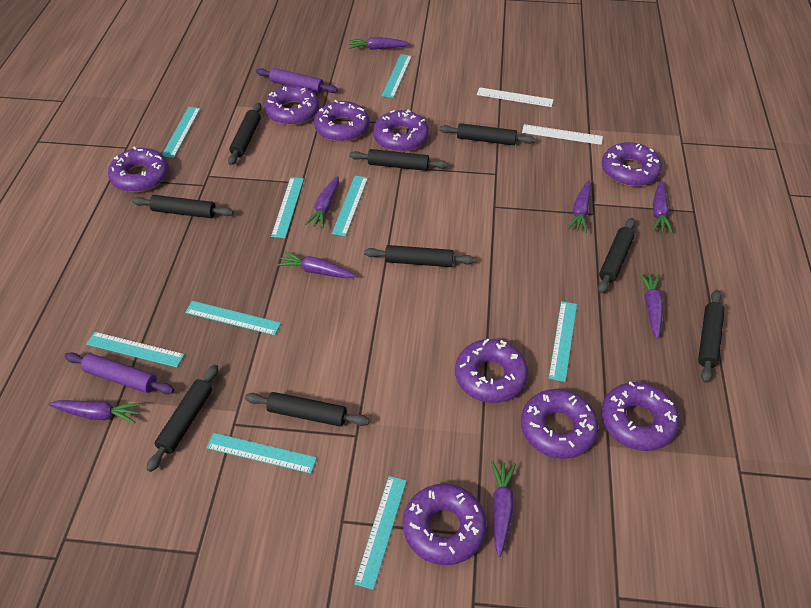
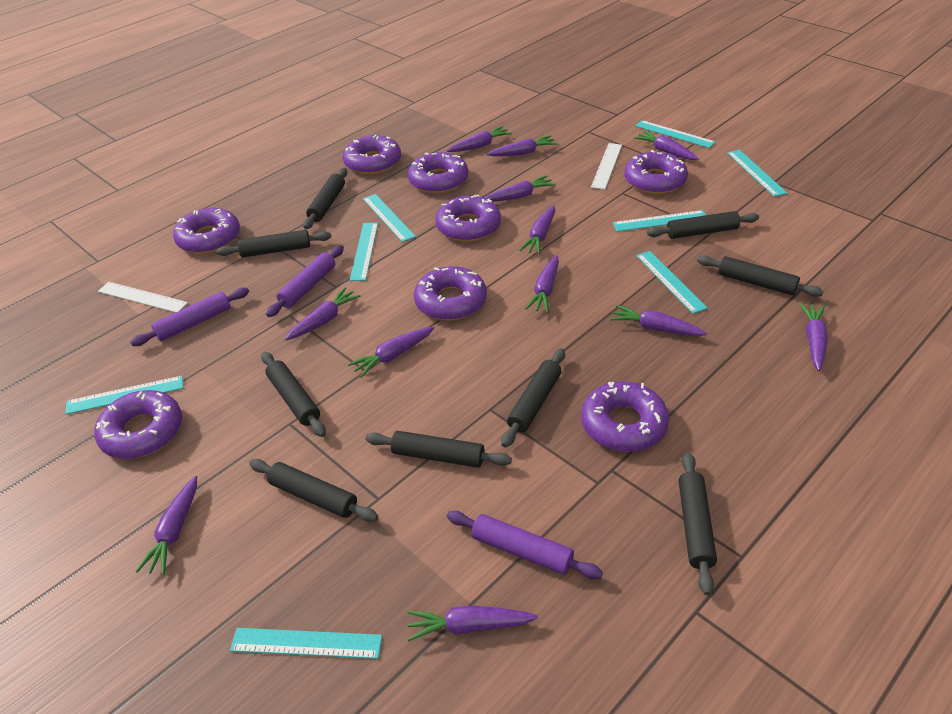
purple carrot: 8 -> 12
purple donut: 9 -> 8
purple rolling pin: 2 -> 3
turquoise ruler: 9 -> 8

